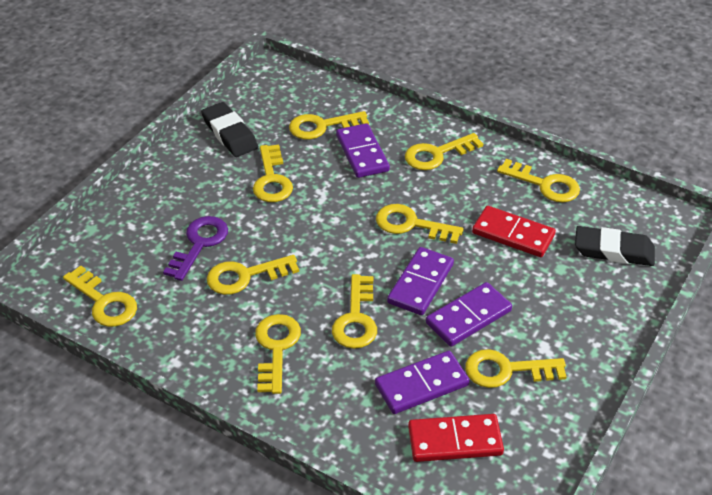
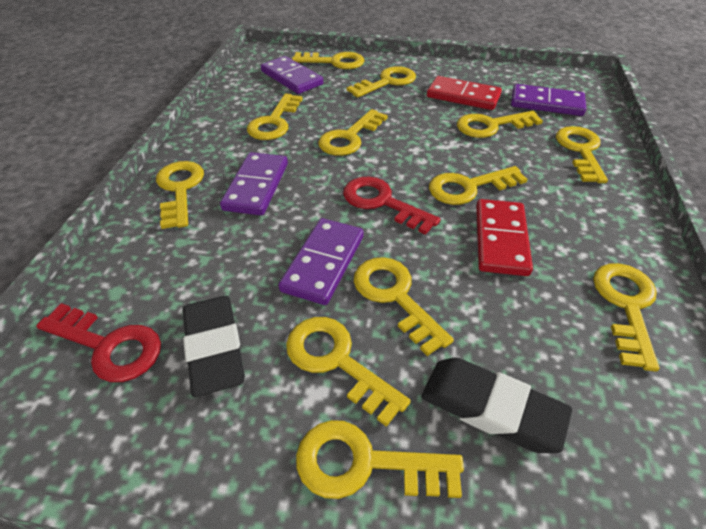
purple key: 1 -> 0
red key: 0 -> 2
yellow key: 10 -> 12

